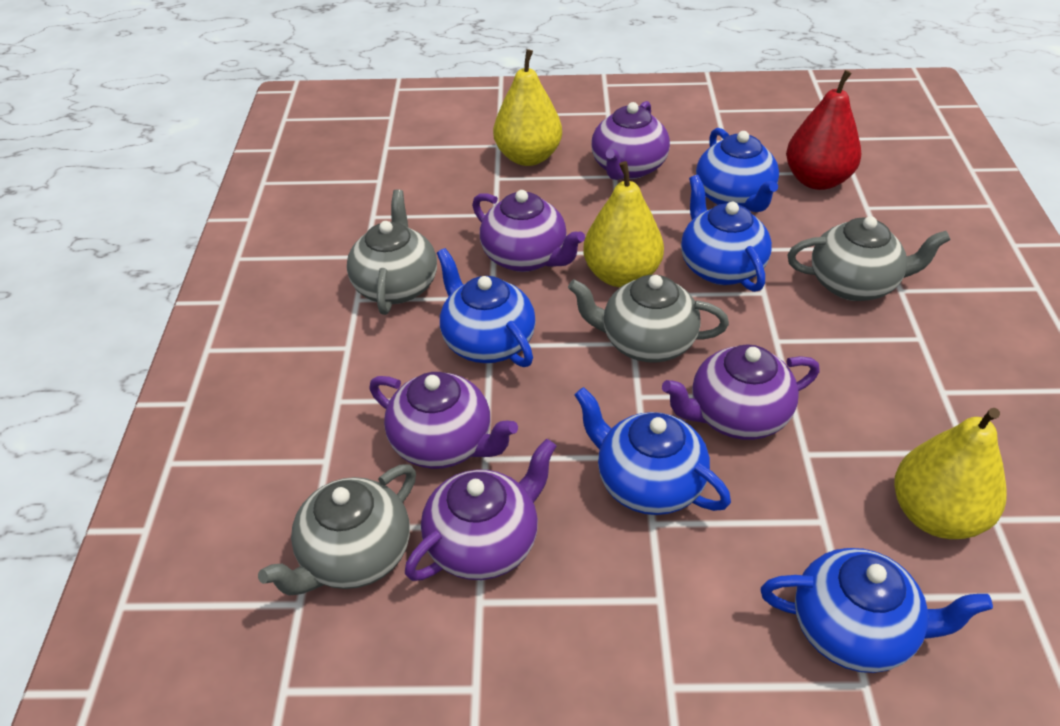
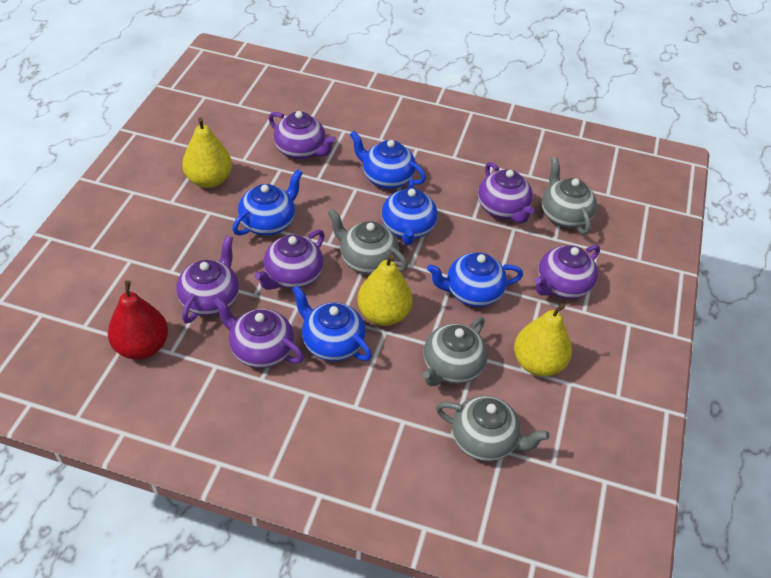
purple teapot: 5 -> 6

